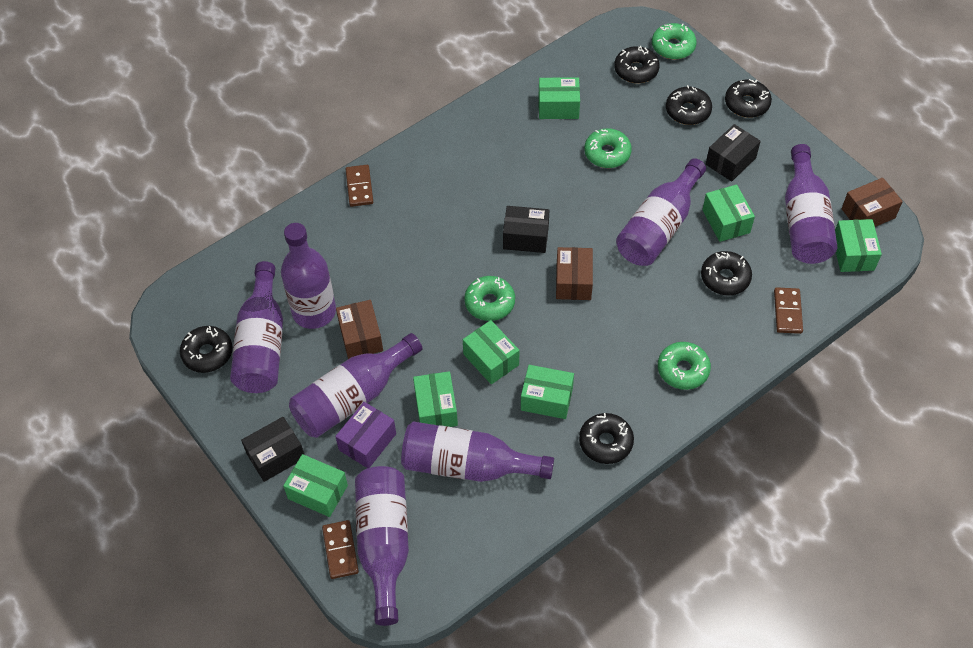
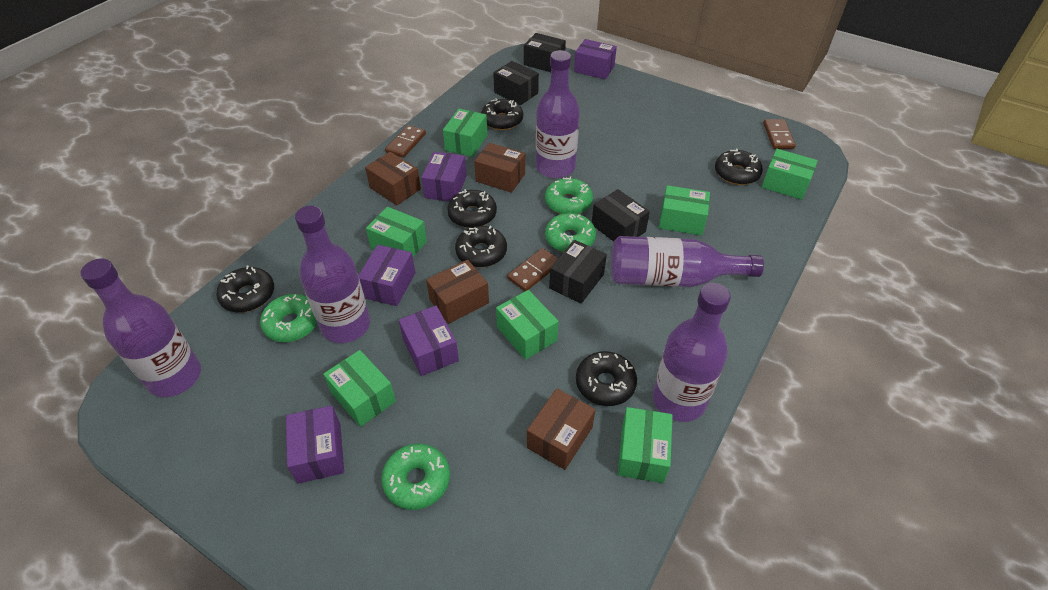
black box: 3 -> 4
brown box: 3 -> 4
purple bottle: 7 -> 5
purple box: 1 -> 5

